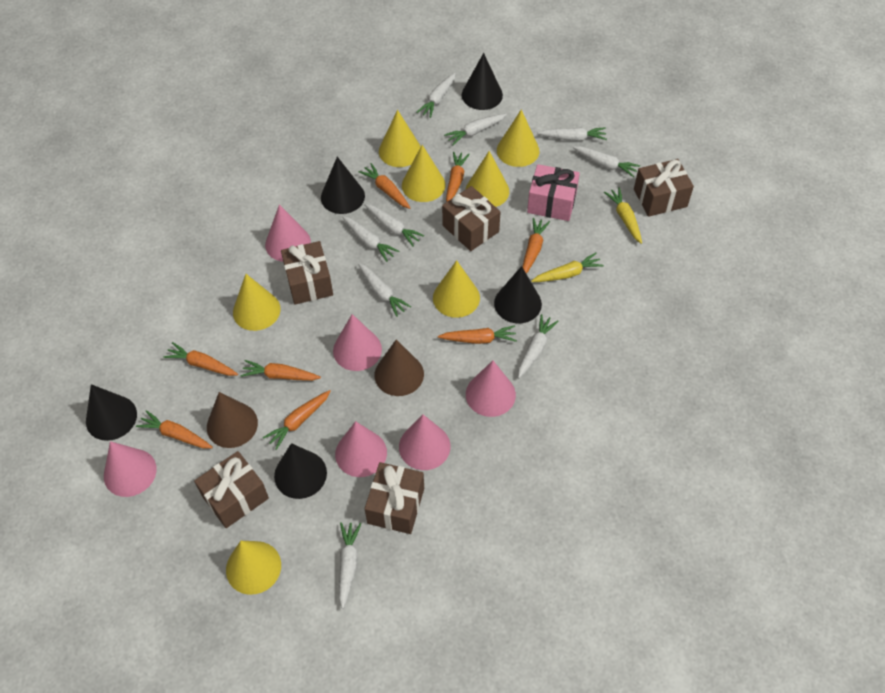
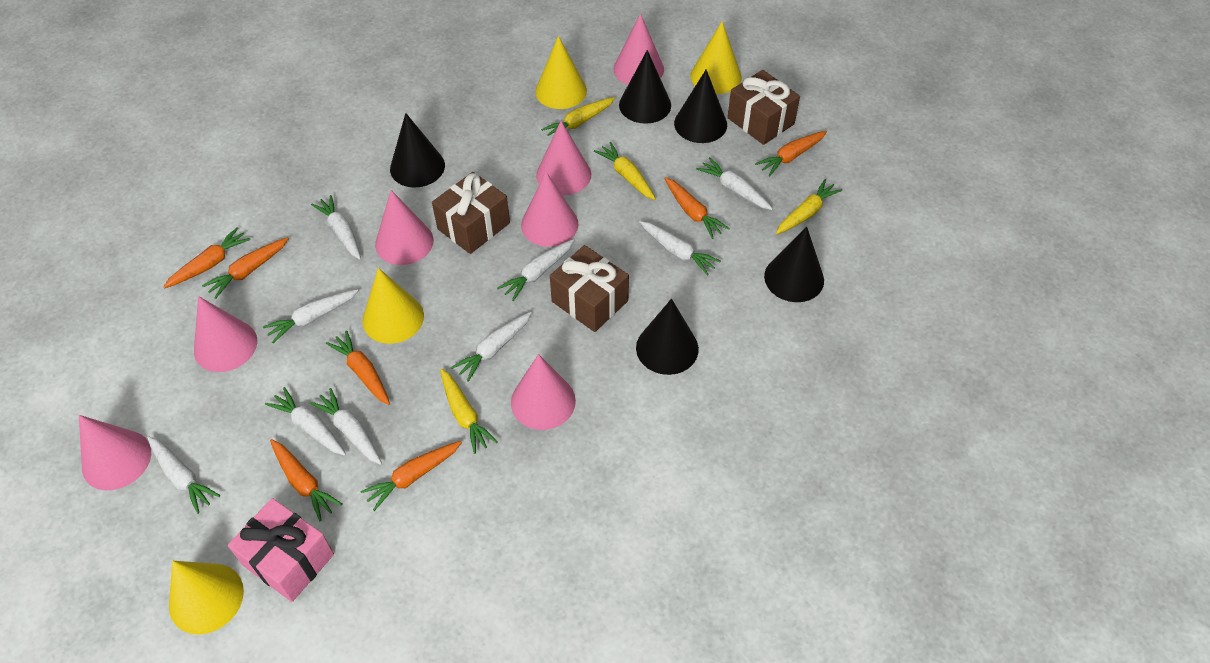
brown cone: 2 -> 0
brown gift: 5 -> 3
orange carrot: 8 -> 7
pink cone: 6 -> 7
yellow carrot: 2 -> 4
yellow cone: 7 -> 4

